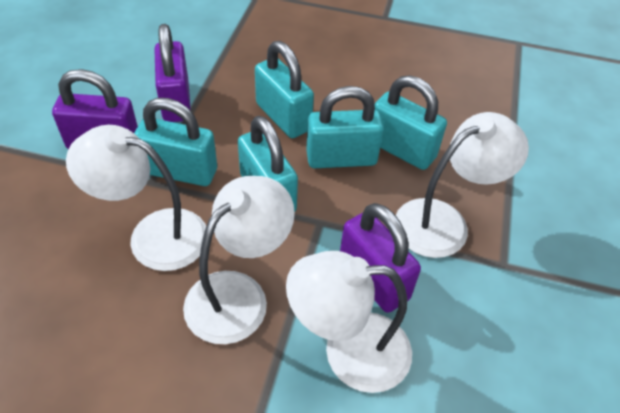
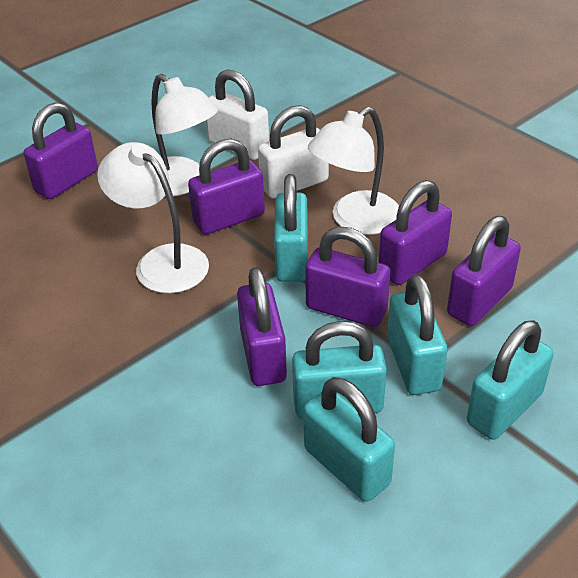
purple padlock: 3 -> 6
white lamp: 4 -> 3
white padlock: 0 -> 2

